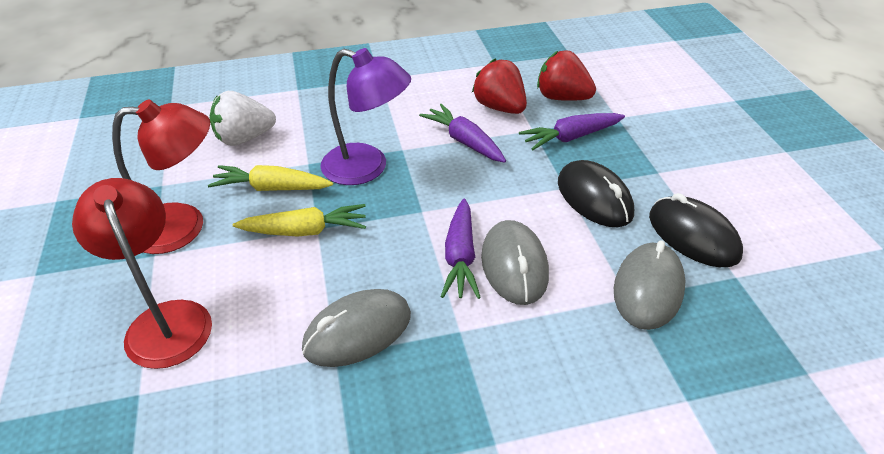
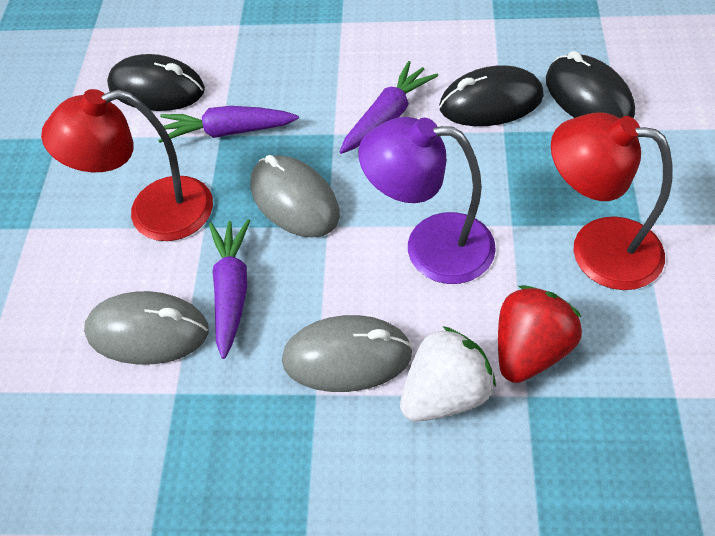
black mouse: 2 -> 3
red strawberry: 2 -> 1
yellow carrot: 2 -> 0

